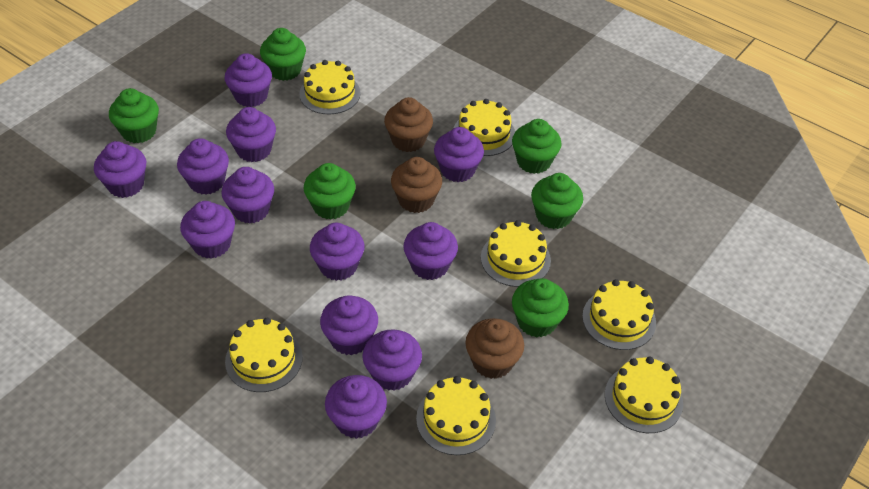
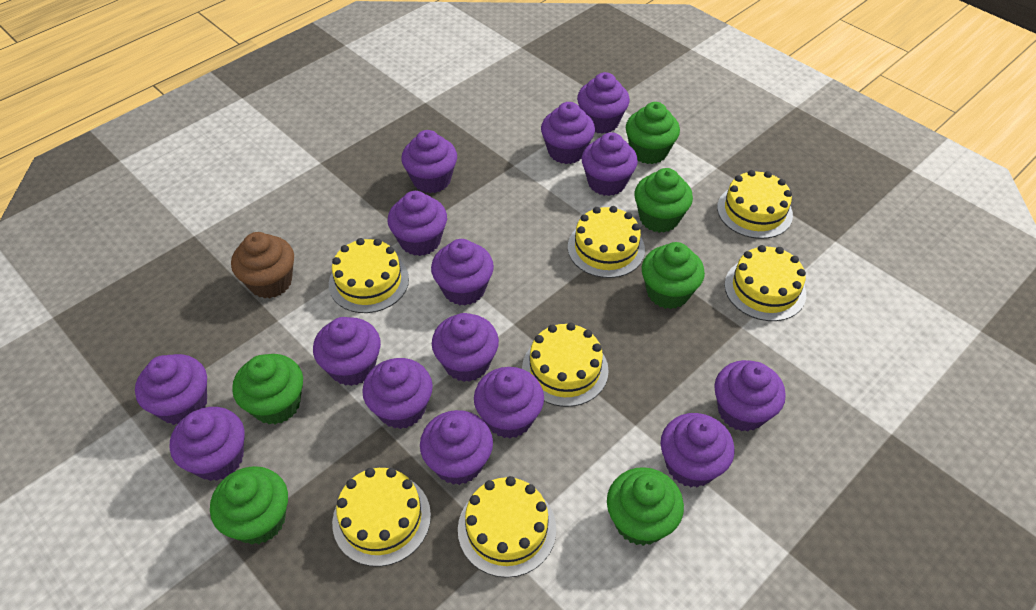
brown cupcake: 3 -> 1
purple cupcake: 12 -> 15

